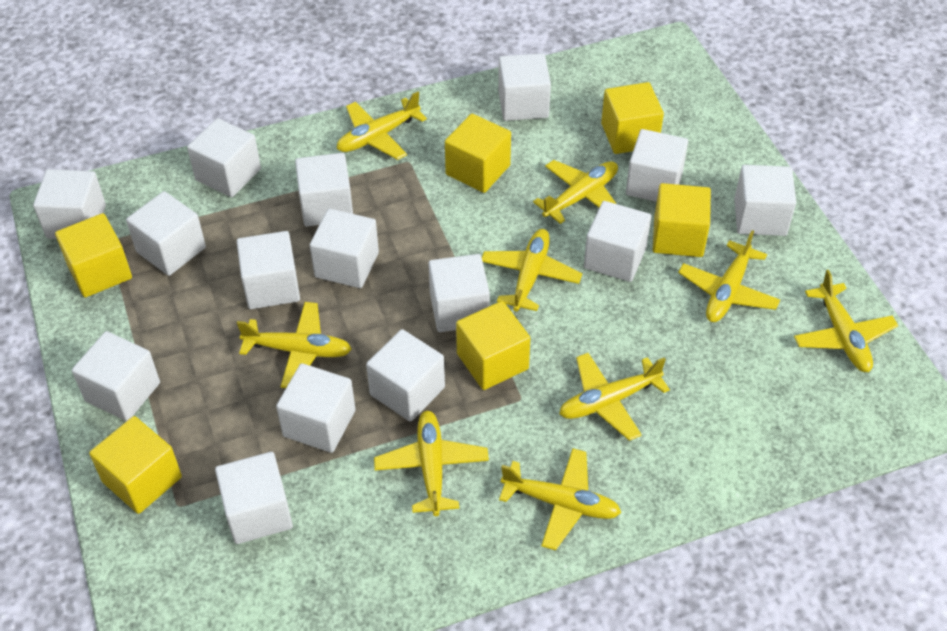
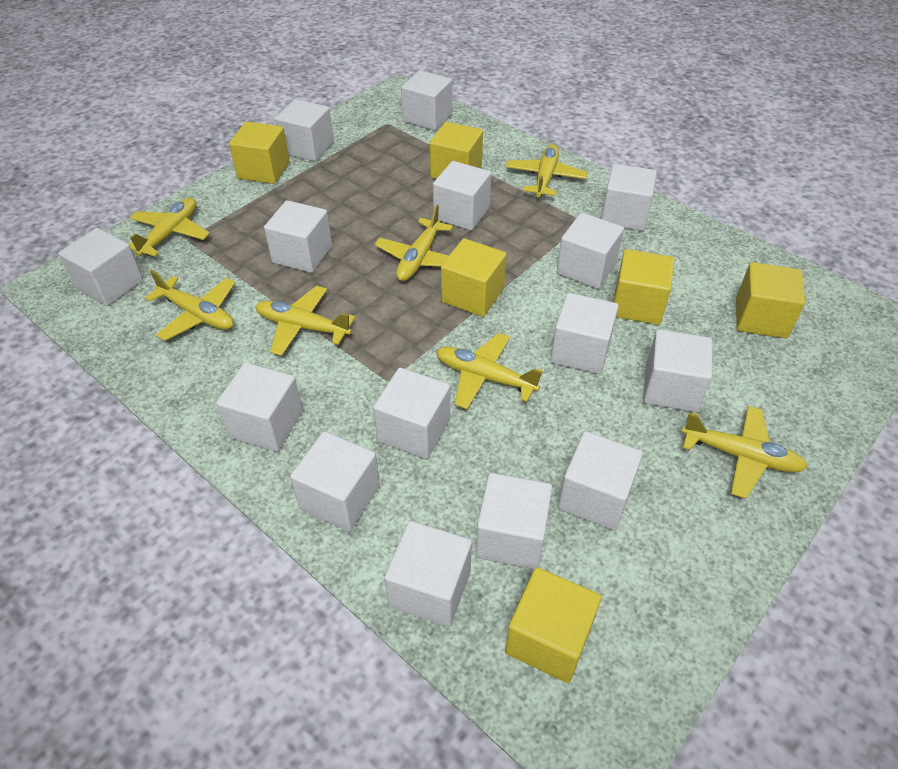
yellow plane: 9 -> 7

